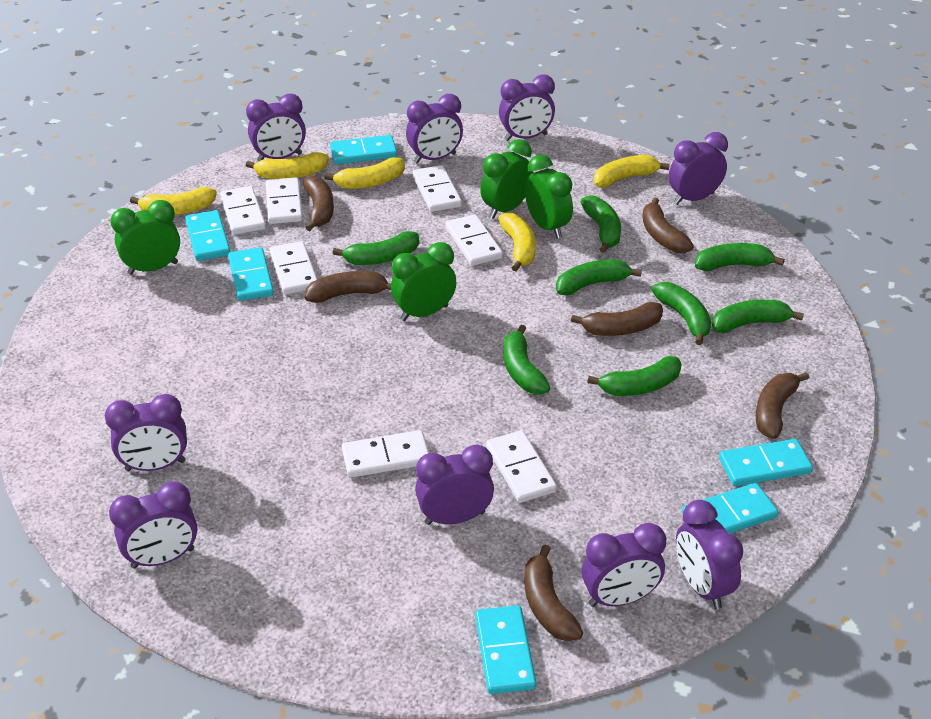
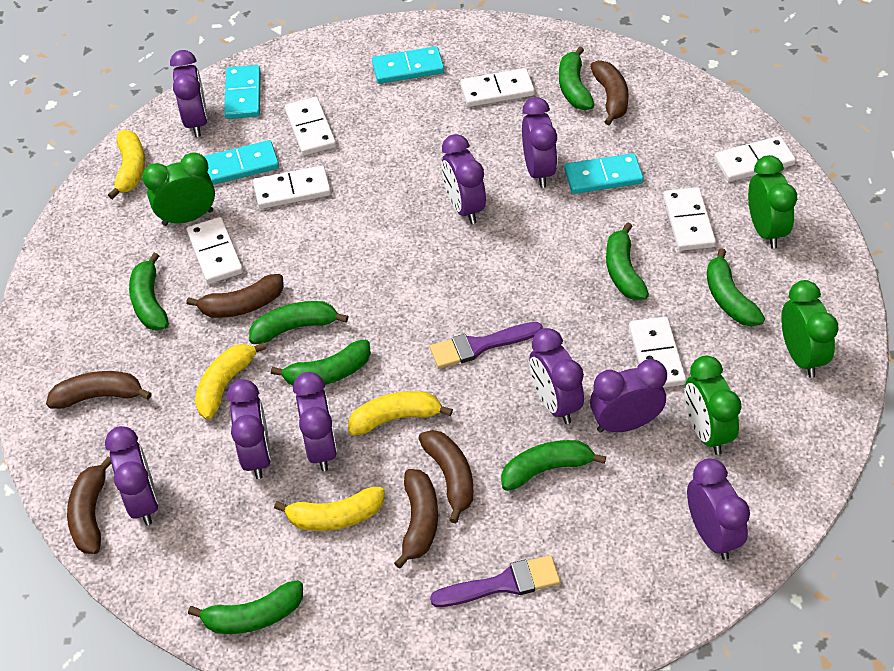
purple brush: 0 -> 2
turquoise domino: 6 -> 4
yellow banana: 5 -> 4

